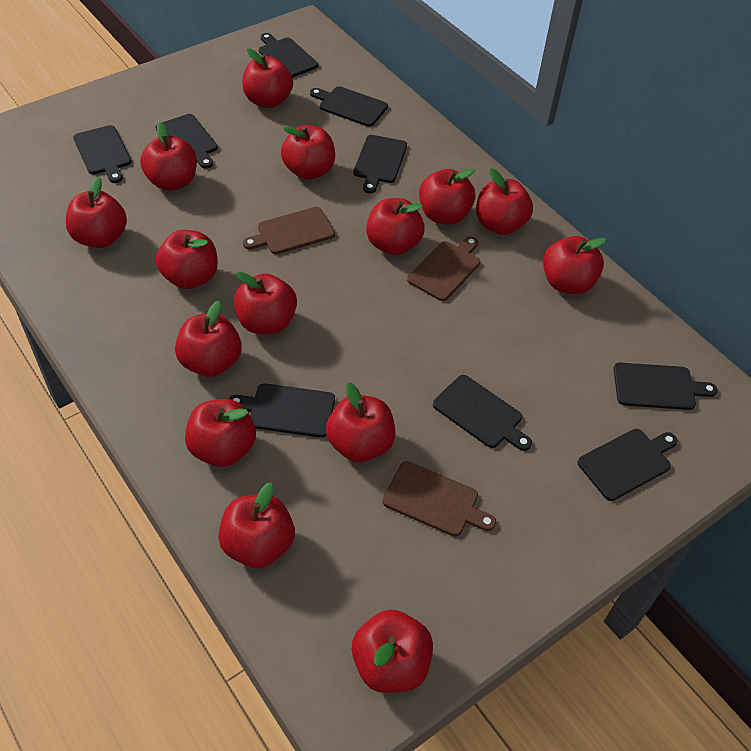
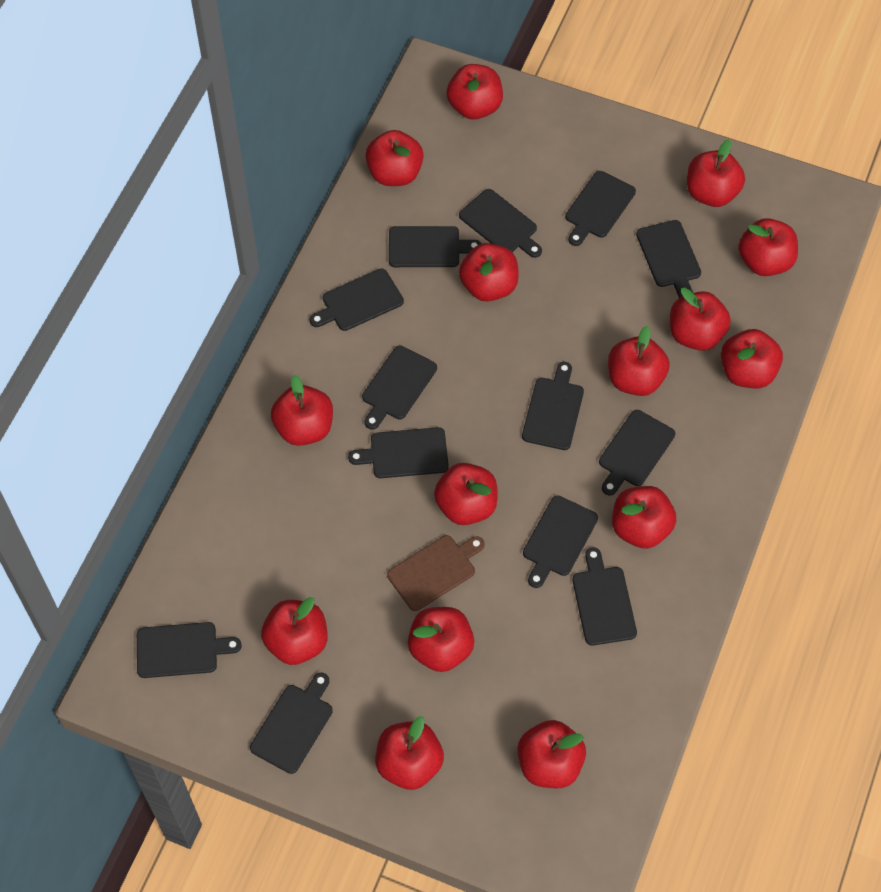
black cutting board: 9 -> 13
brown cutting board: 3 -> 1

